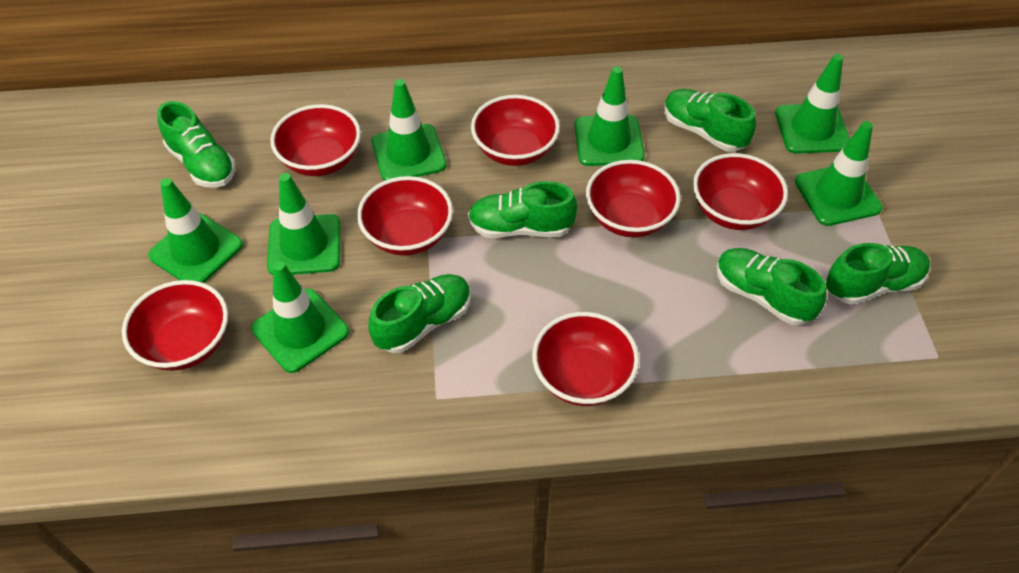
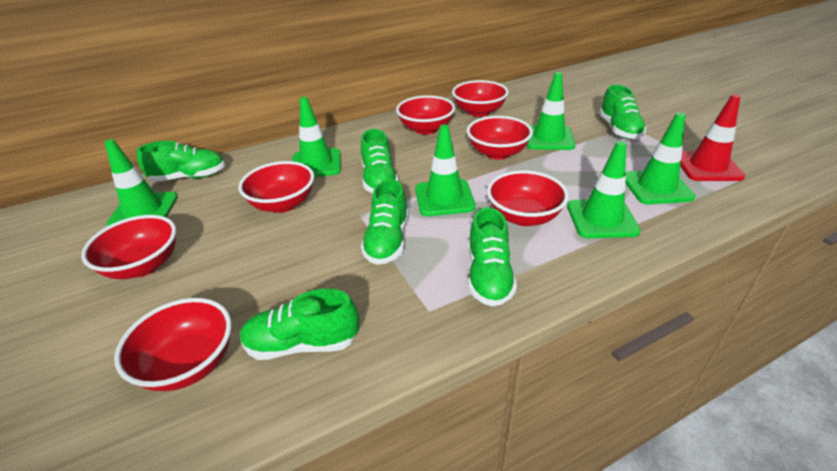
green traffic cone: 7 -> 6
red traffic cone: 0 -> 1

